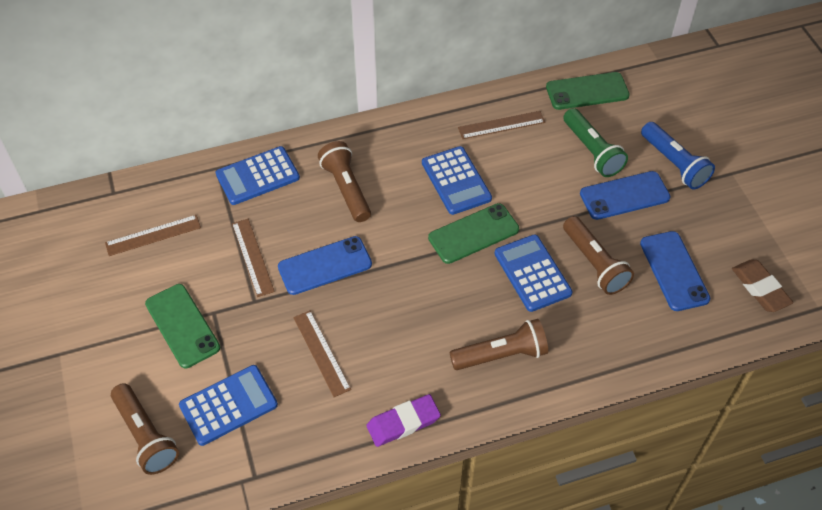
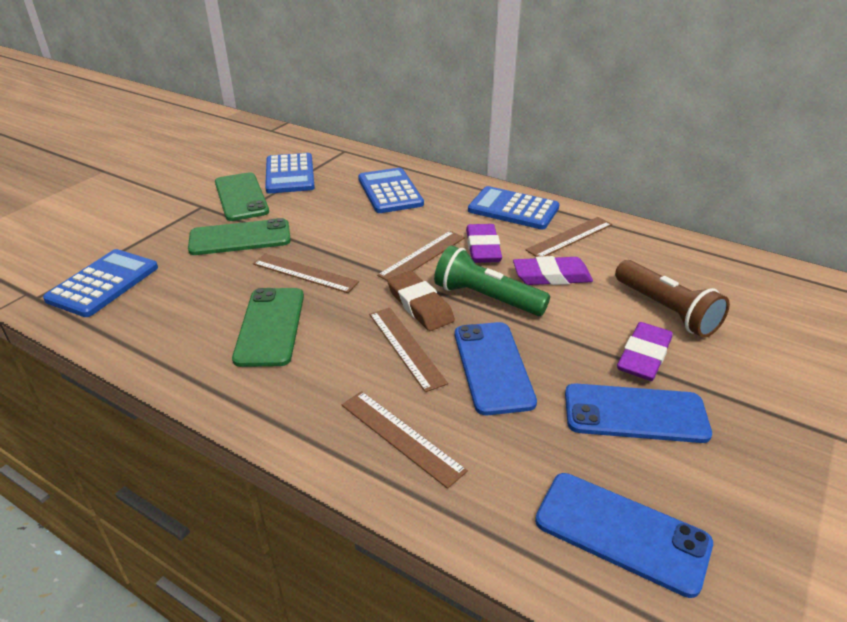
blue flashlight: 1 -> 0
brown flashlight: 4 -> 1
brown ruler: 4 -> 5
purple eraser: 1 -> 3

